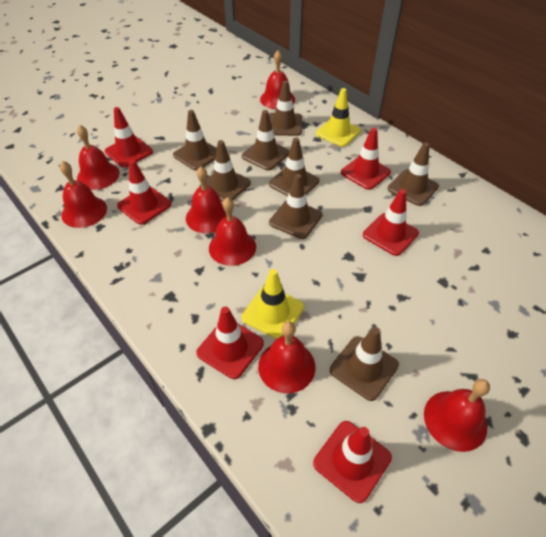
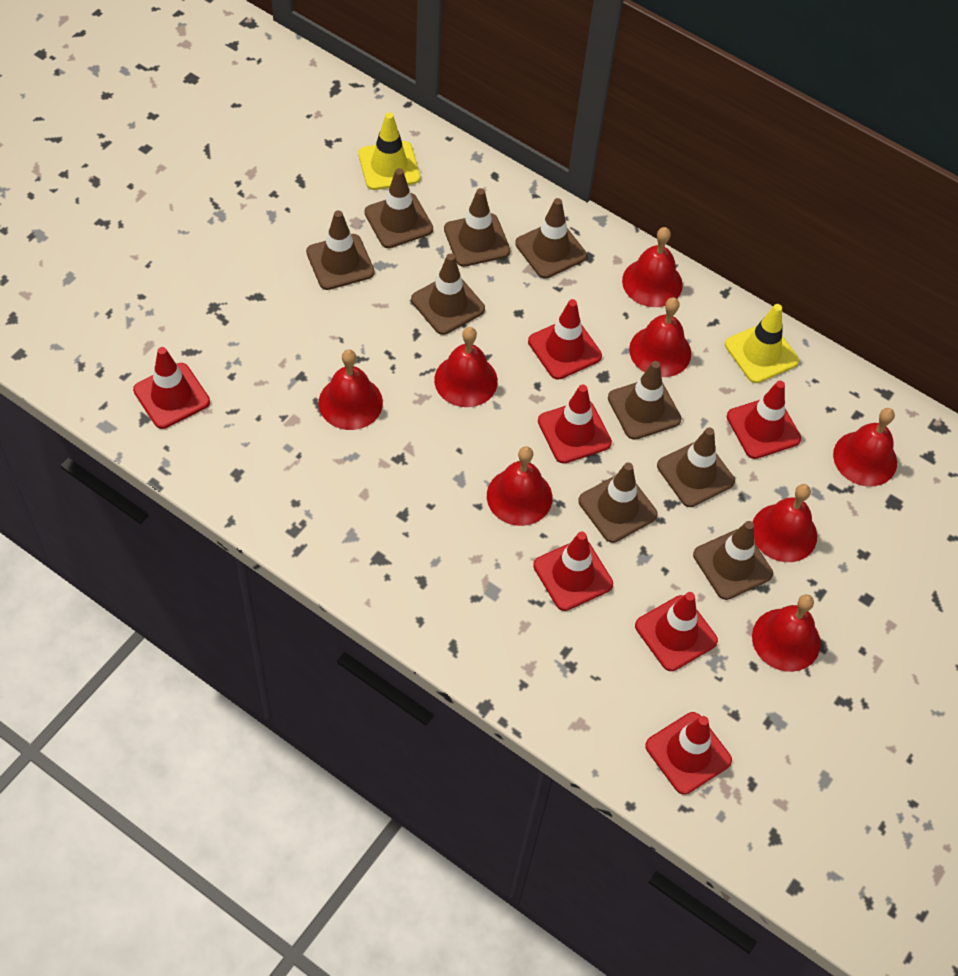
brown traffic cone: 8 -> 9
red bell: 7 -> 8
red traffic cone: 6 -> 7

